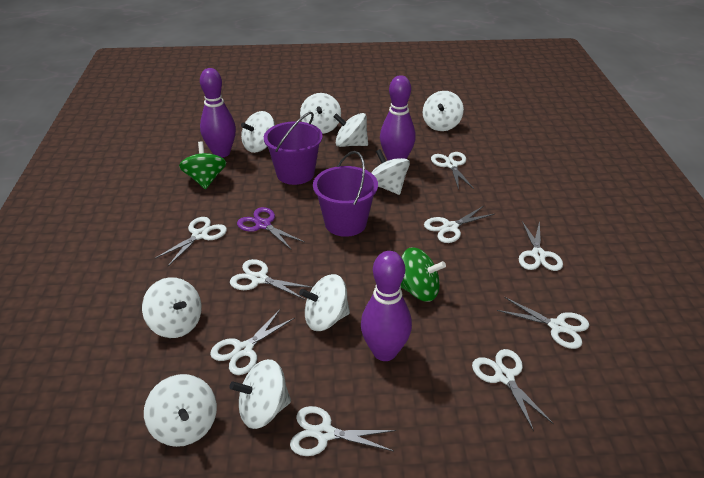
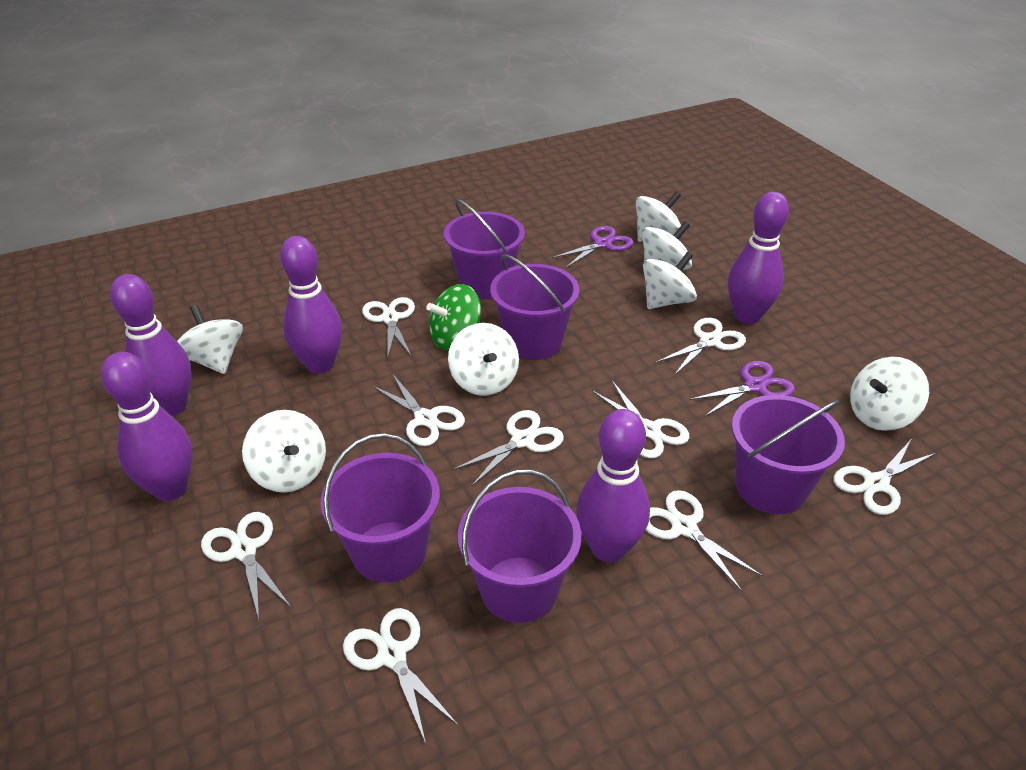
green spinning top: 2 -> 1
purple bowling pin: 3 -> 5
purple bucket: 2 -> 5
purple scissors: 1 -> 2
white spinning top: 9 -> 7

